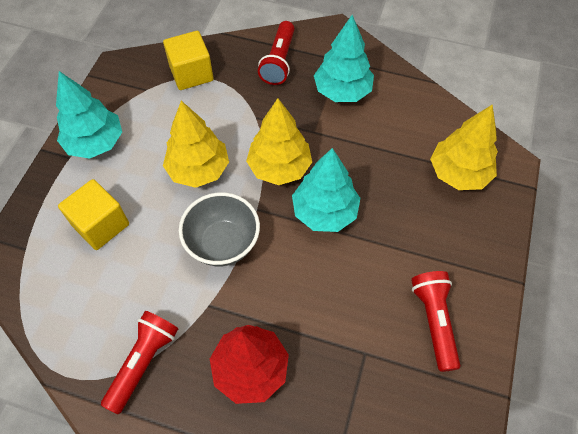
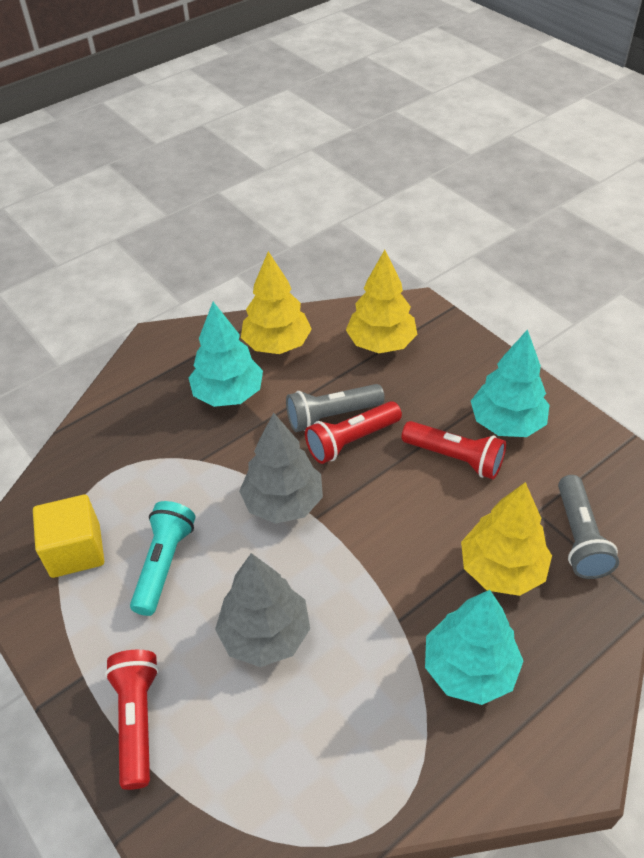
grey bowl: 1 -> 0
grey flashlight: 0 -> 2
grey tree: 0 -> 2
red tree: 1 -> 0
turquoise flashlight: 0 -> 1
yellow cube: 2 -> 1

